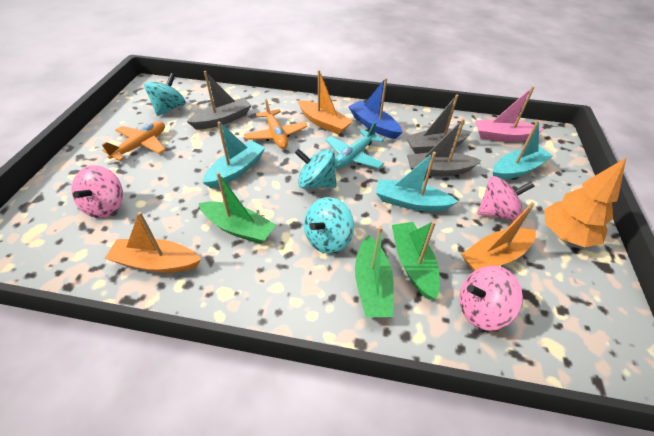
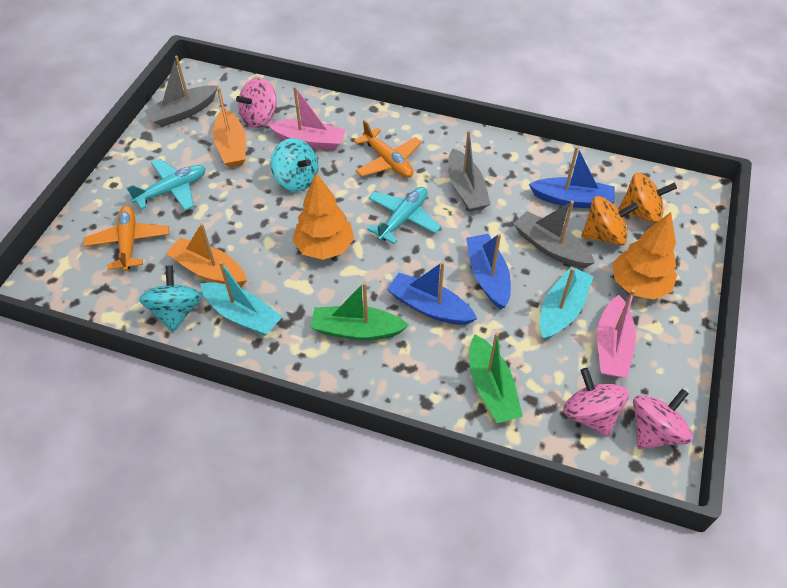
blue boat: 1 -> 3
green boat: 3 -> 2
orange boat: 3 -> 2
orange spinning top: 0 -> 2
orange tree: 1 -> 2
pink boat: 1 -> 2
turquoise boat: 3 -> 2
turquoise plane: 1 -> 2
turquoise spinning top: 3 -> 2

